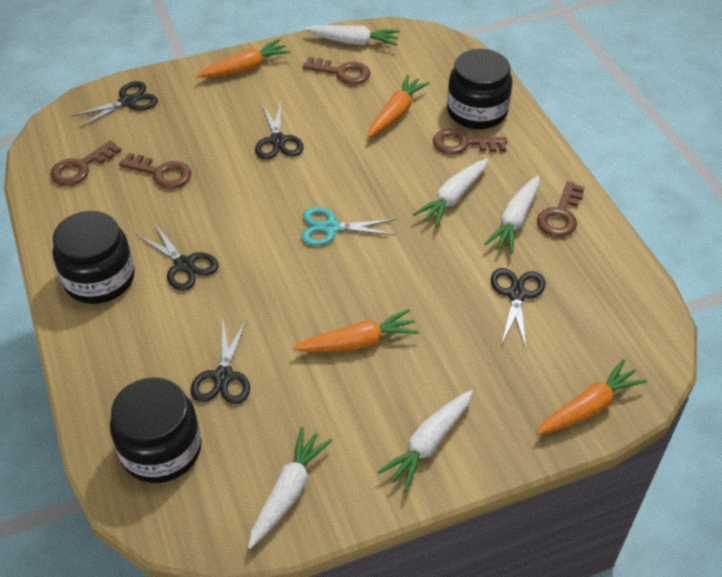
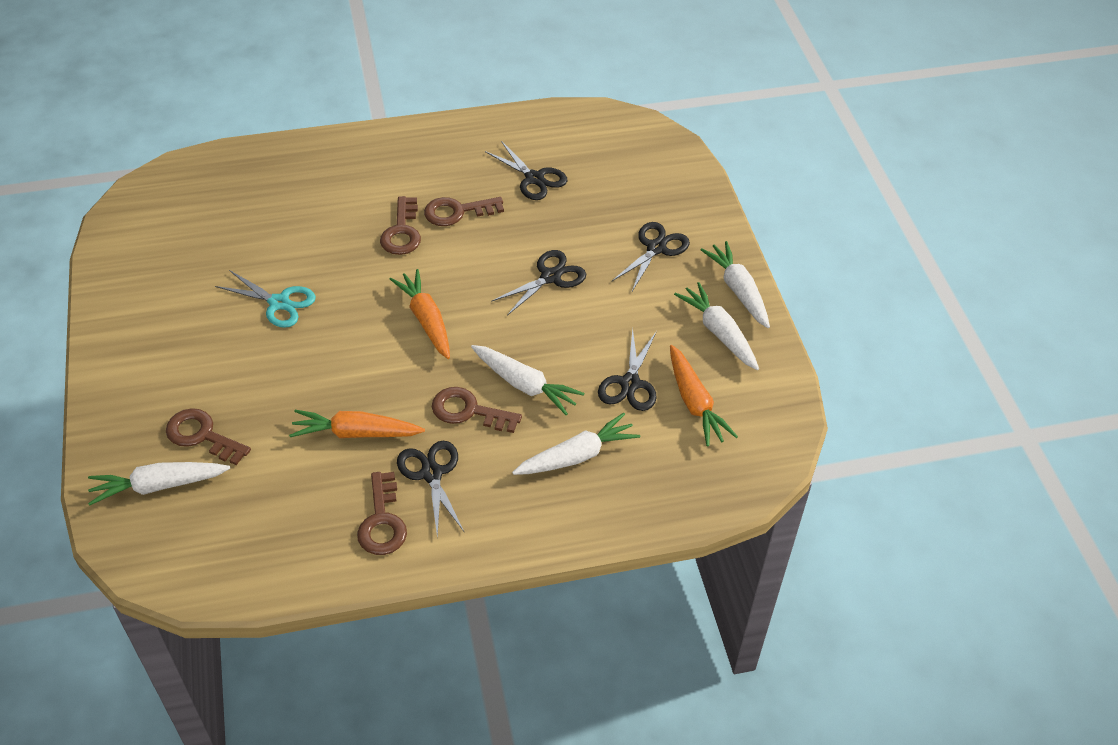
black jar: 3 -> 0
orange carrot: 4 -> 3

